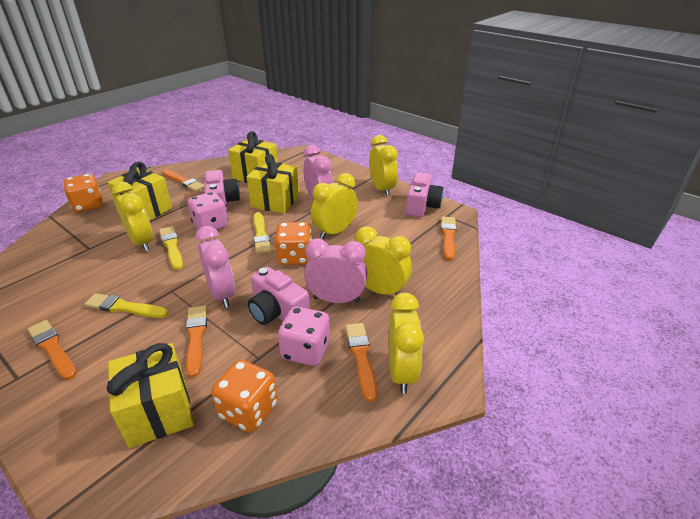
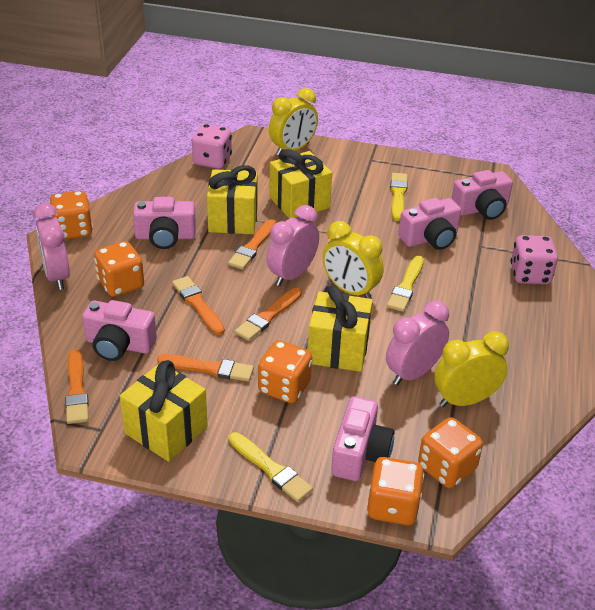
orange dice: 3 -> 5
pink camera: 3 -> 5
yellow clock: 5 -> 3

